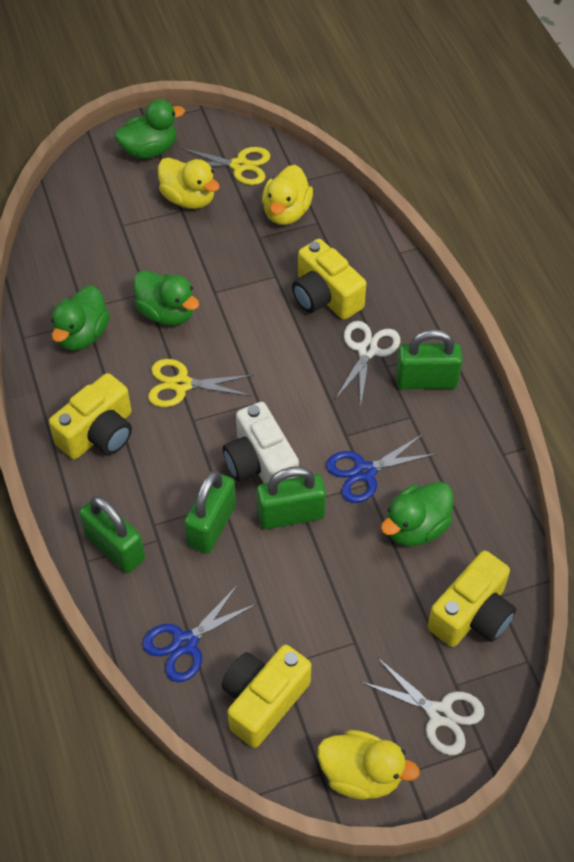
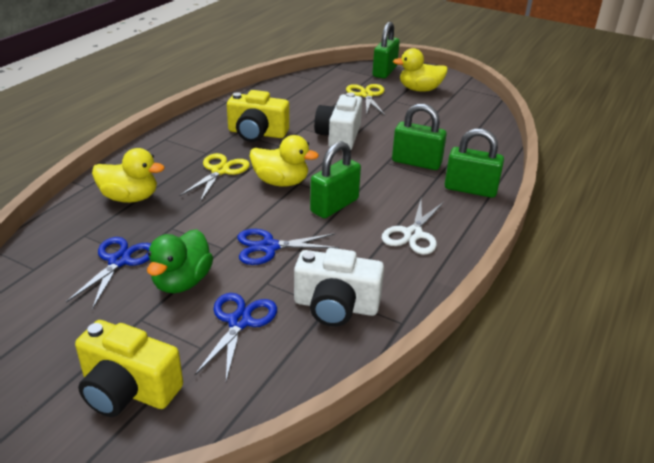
blue scissors: 2 -> 3
green duck: 4 -> 1
white camera: 1 -> 2
white scissors: 2 -> 1
yellow camera: 4 -> 2

